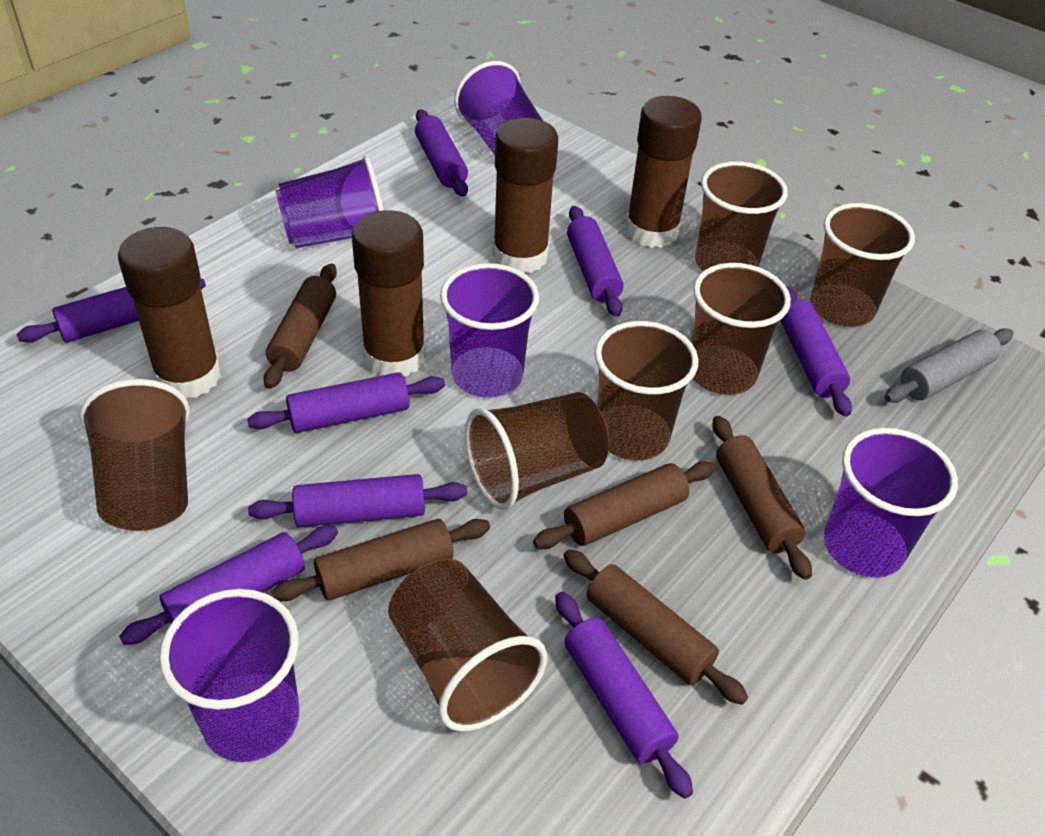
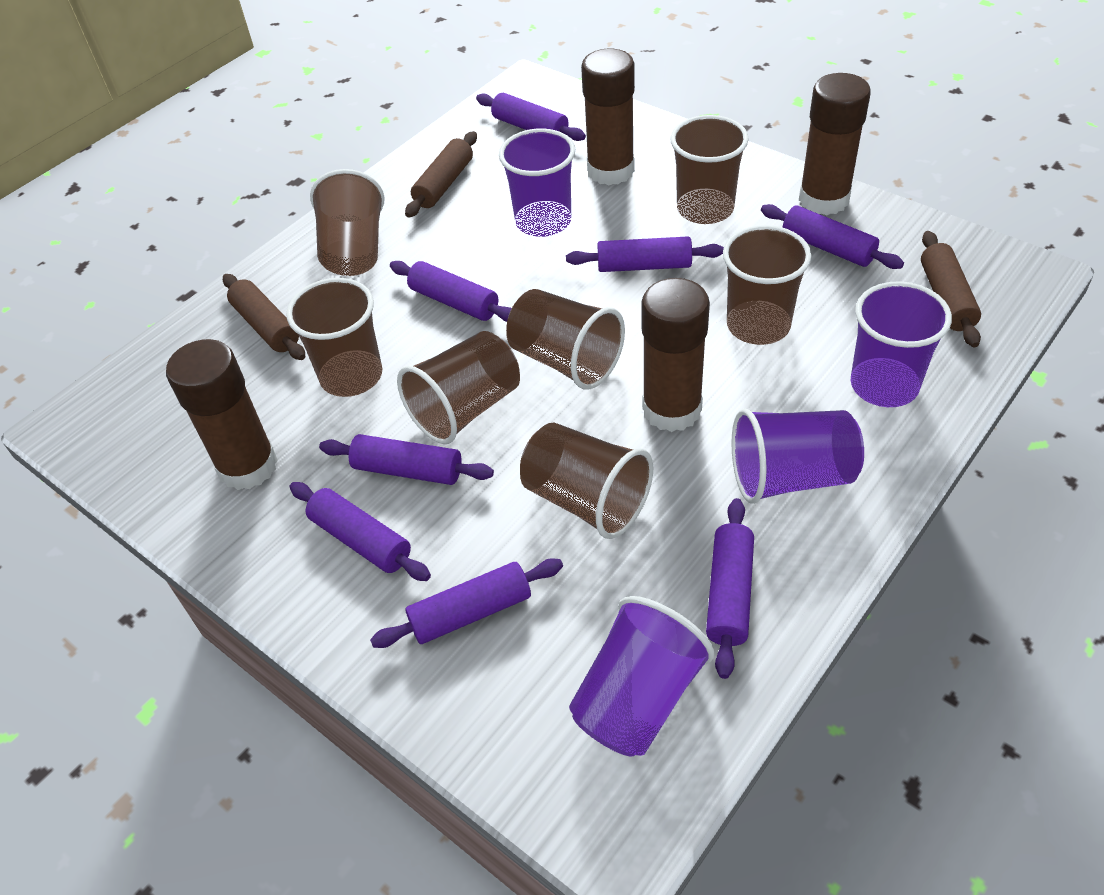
brown rolling pin: 5 -> 3
grey rolling pin: 1 -> 0
purple cup: 5 -> 4

